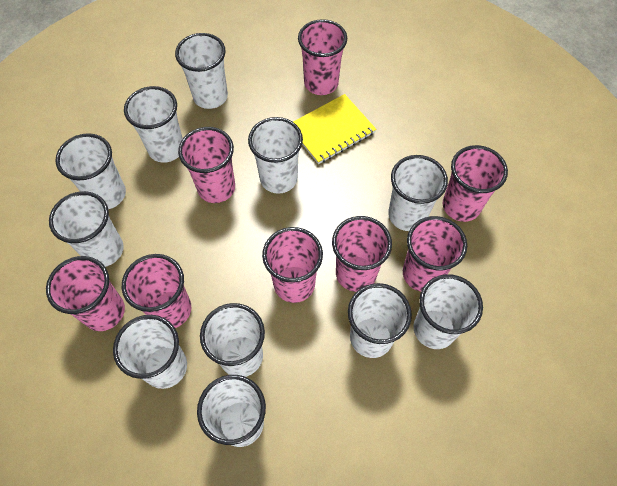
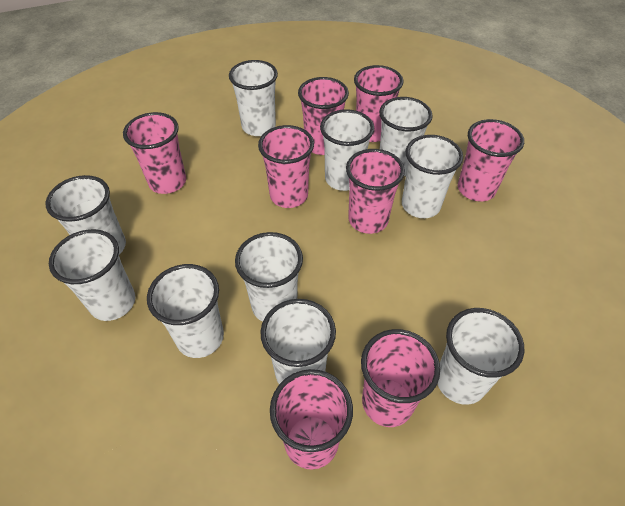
white cup: 11 -> 10
yellow notebook: 1 -> 0

